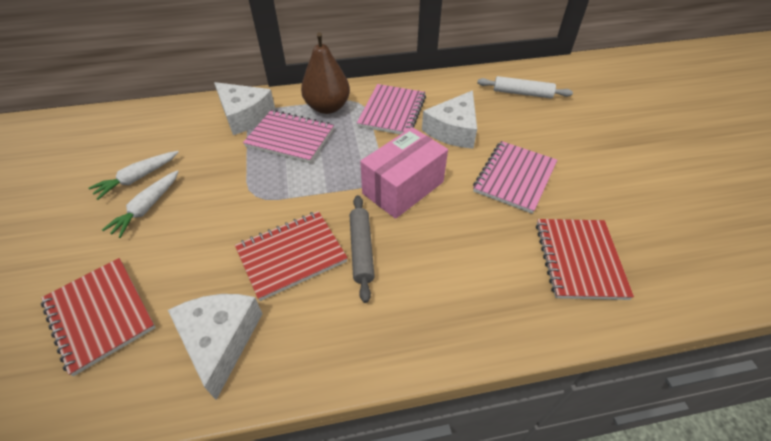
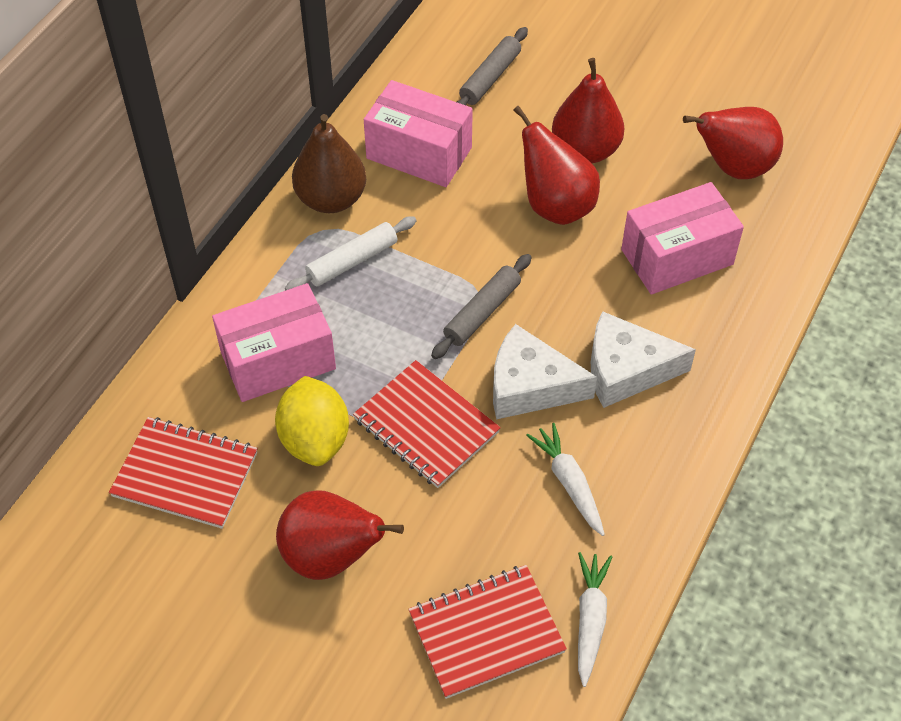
grey rolling pin: 1 -> 2
pink box: 1 -> 3
pink notebook: 3 -> 0
red pear: 0 -> 4
white cheese: 3 -> 2
yellow lemon: 0 -> 1

